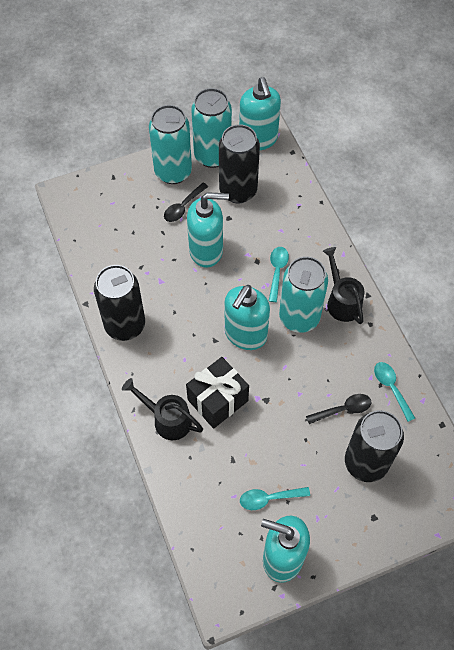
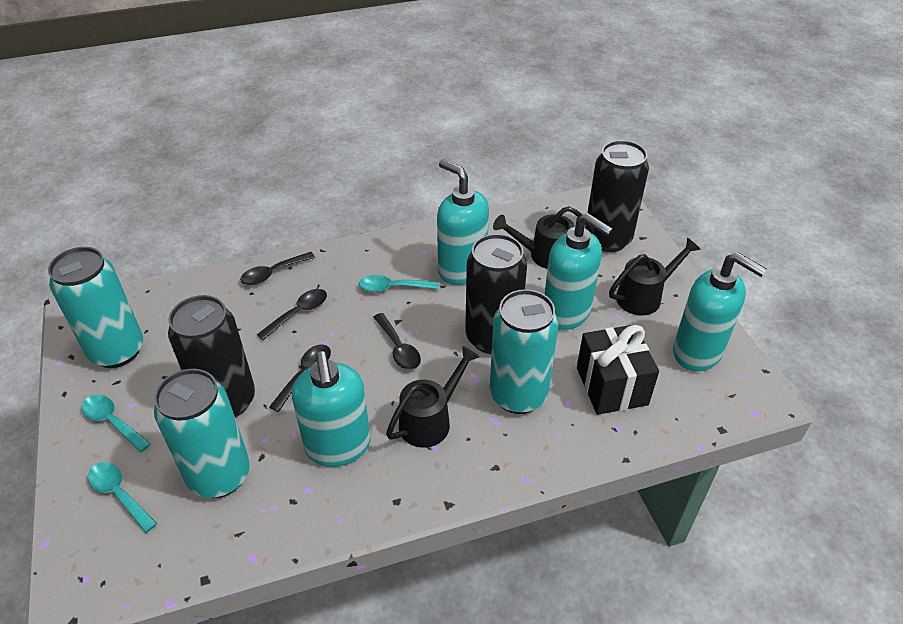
black spoon: 2 -> 4
black watering can: 2 -> 3

